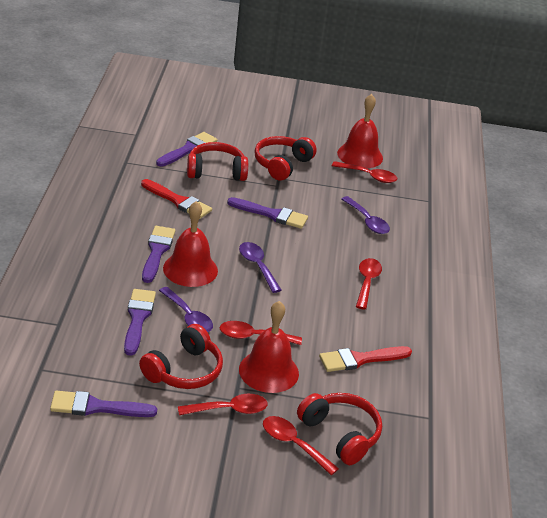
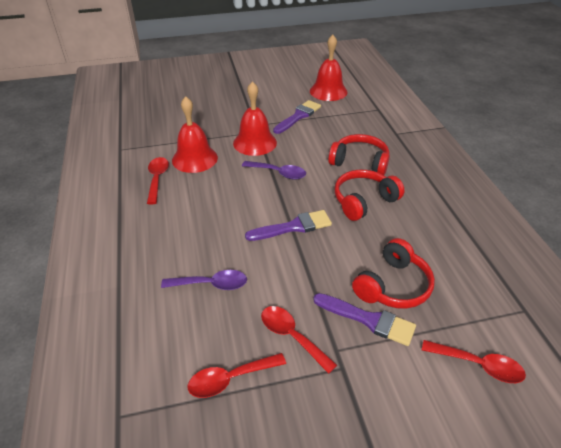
purple brush: 5 -> 3
purple spoon: 3 -> 2
red brush: 2 -> 0
red headphones: 4 -> 3
red spoon: 5 -> 4

